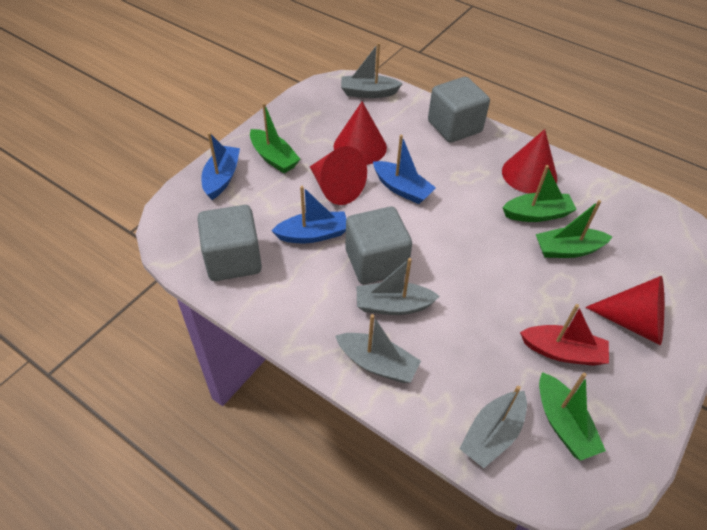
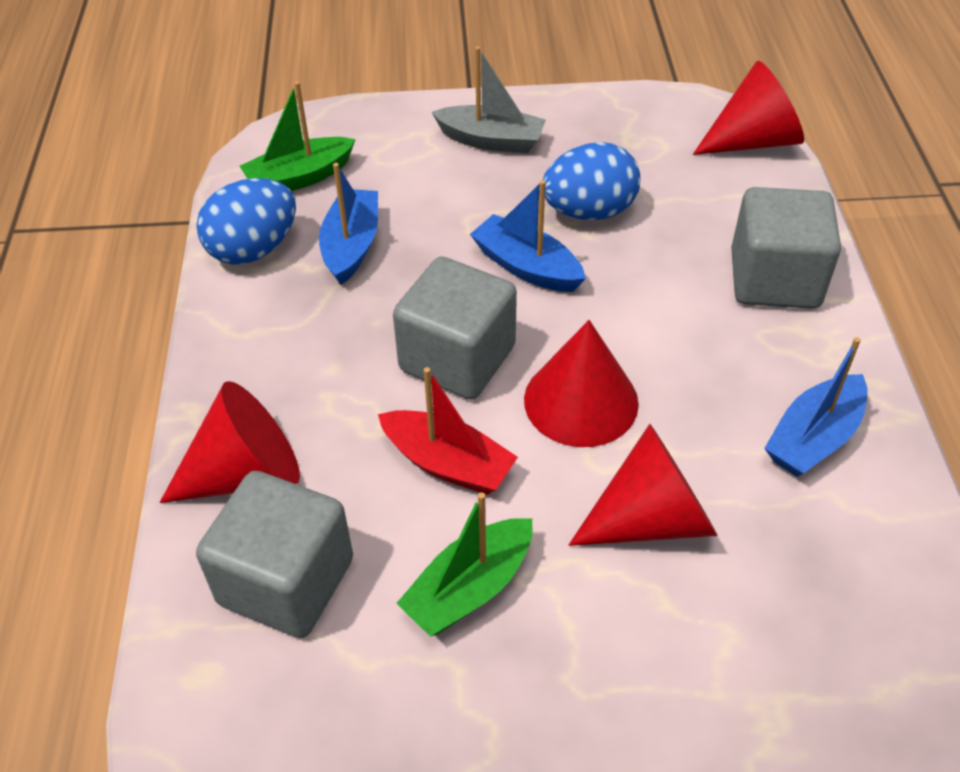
blue egg: 0 -> 2
green boat: 4 -> 2
grey boat: 4 -> 1

